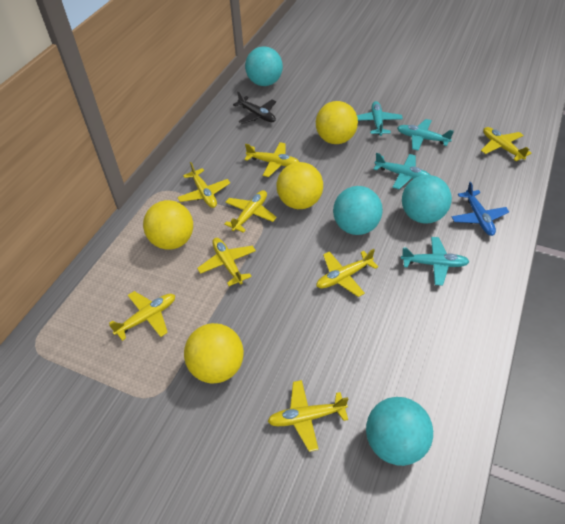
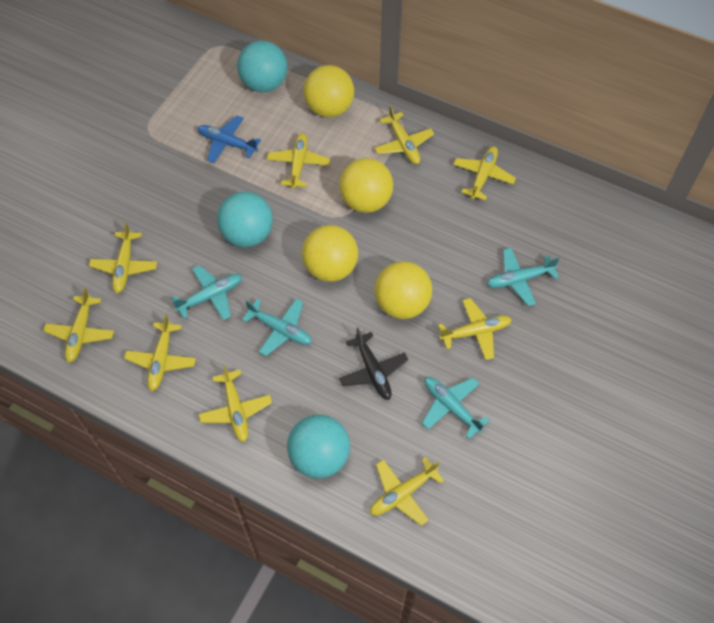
turquoise ball: 4 -> 3
yellow plane: 8 -> 9

